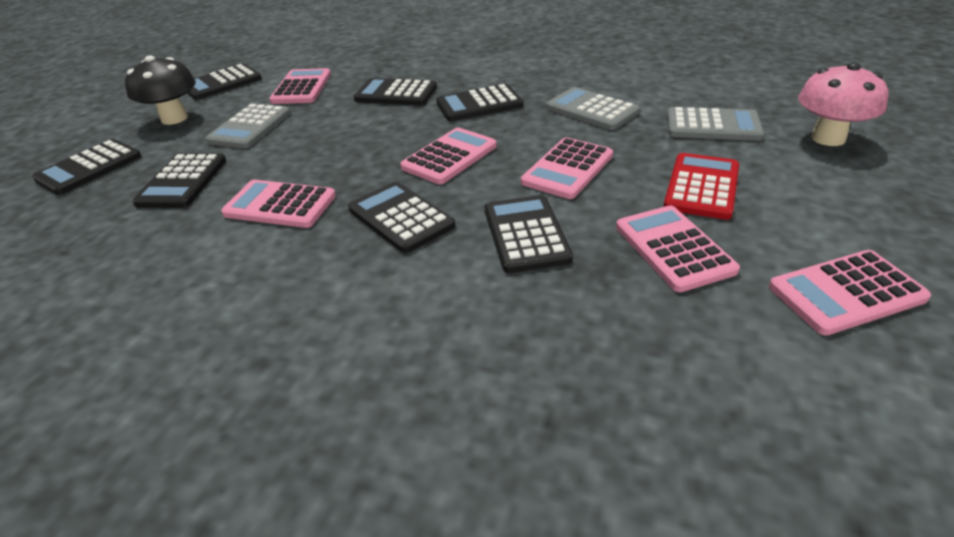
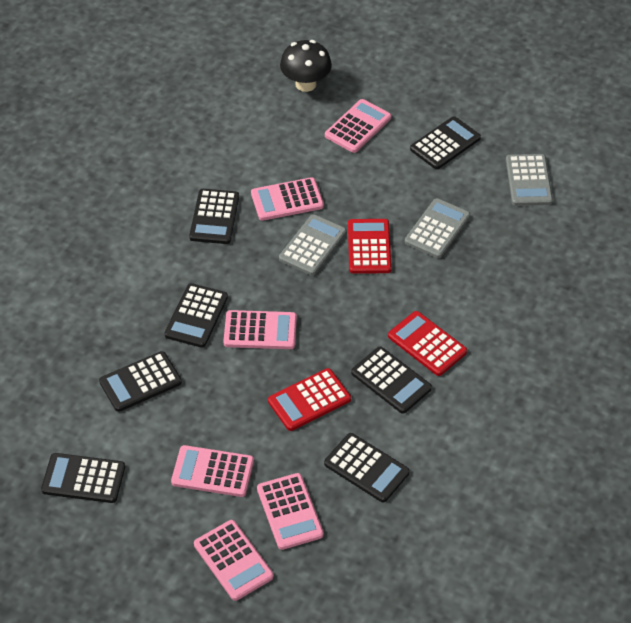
pink mushroom: 1 -> 0
red calculator: 1 -> 3

